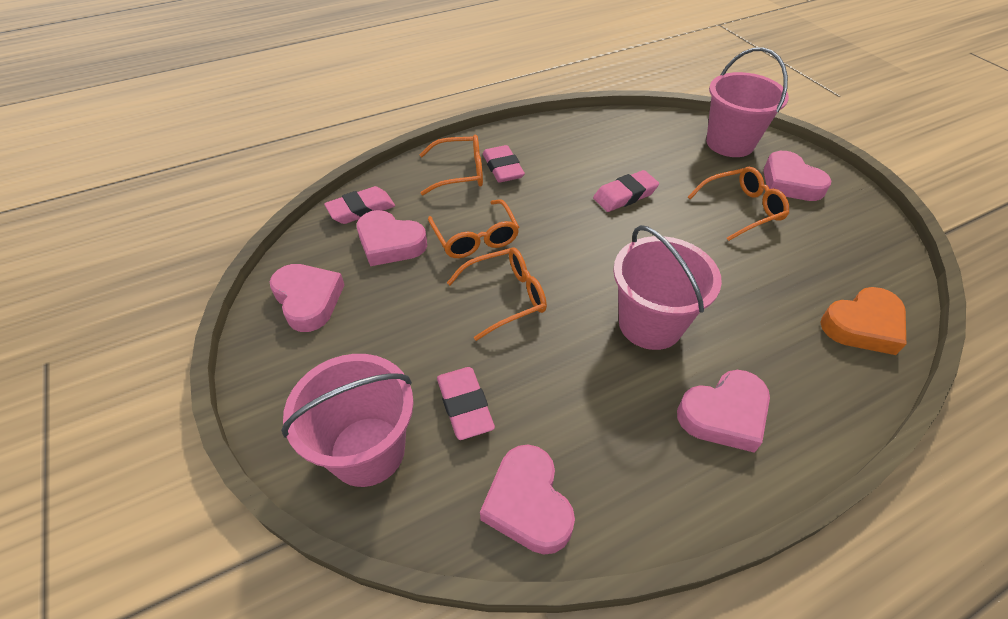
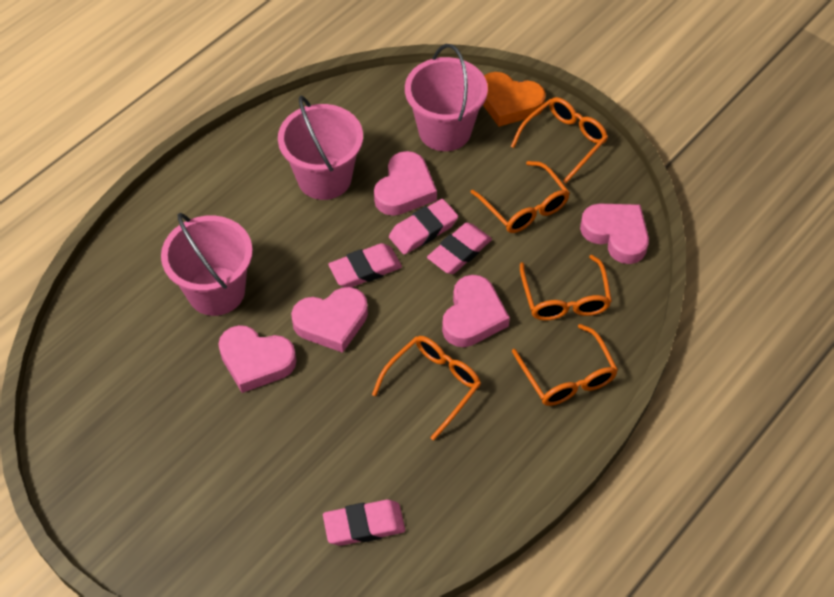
orange glasses: 4 -> 5

